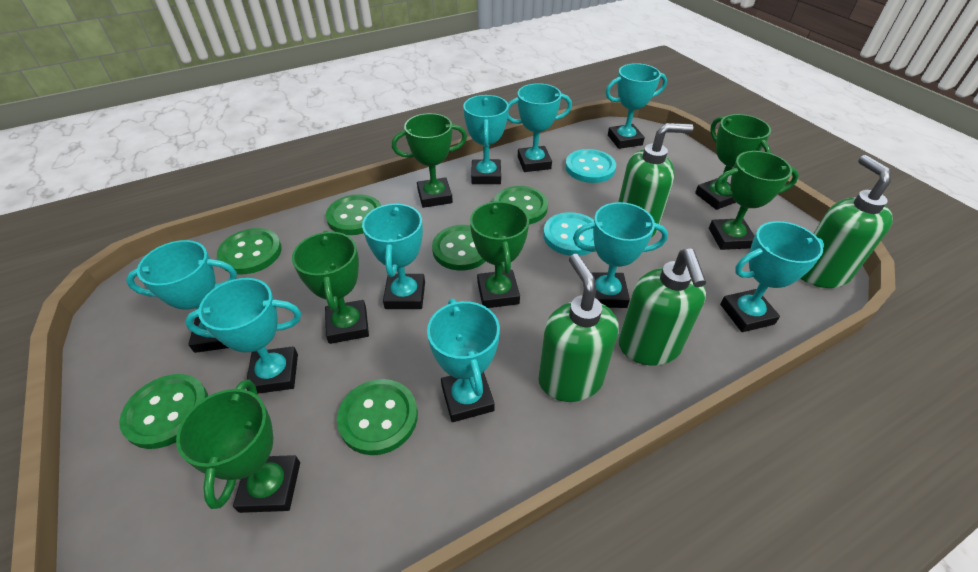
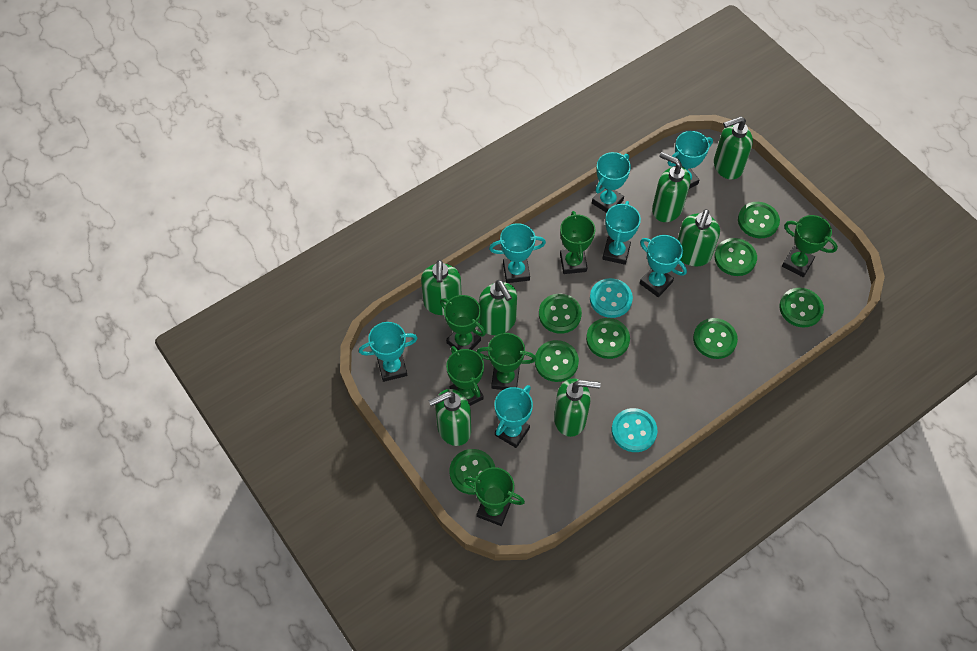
green button: 6 -> 8
green soap dispenser: 4 -> 7
turquoise trophy: 9 -> 7

